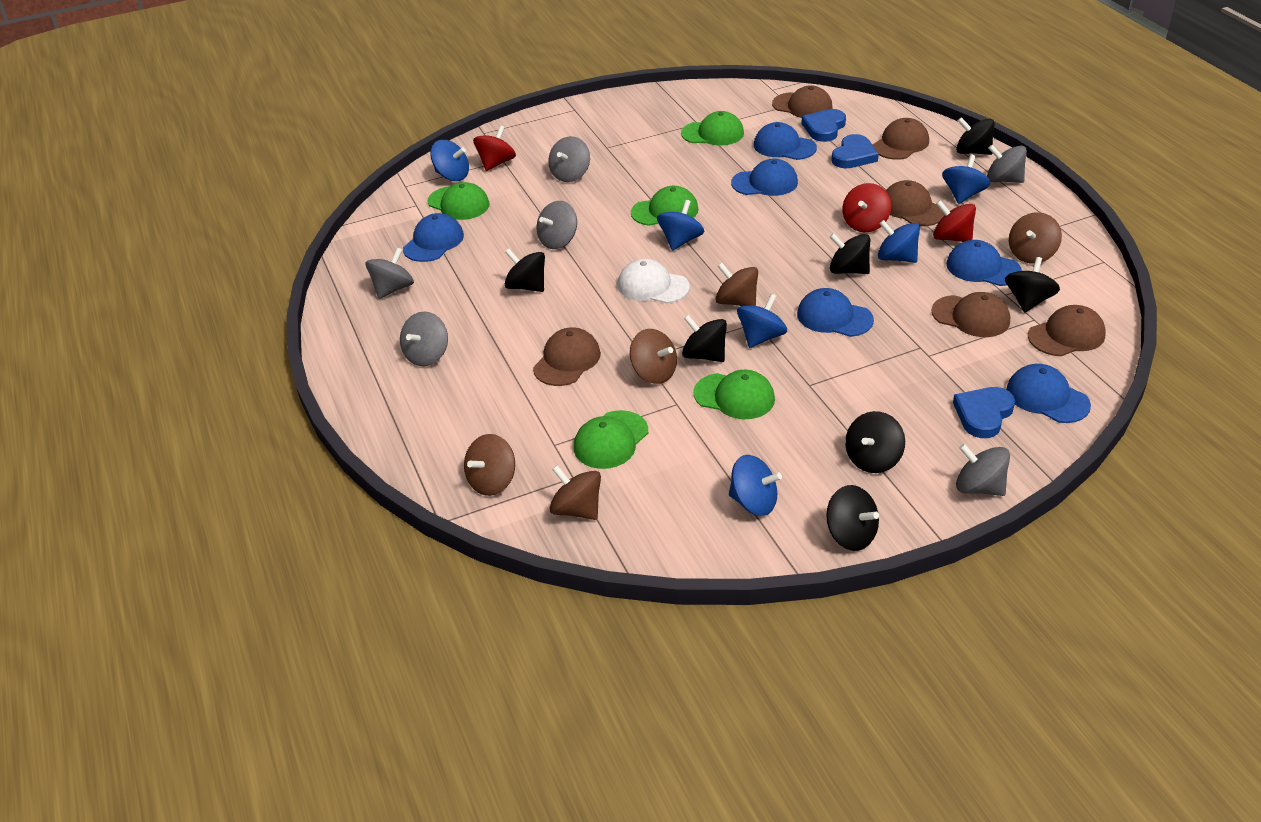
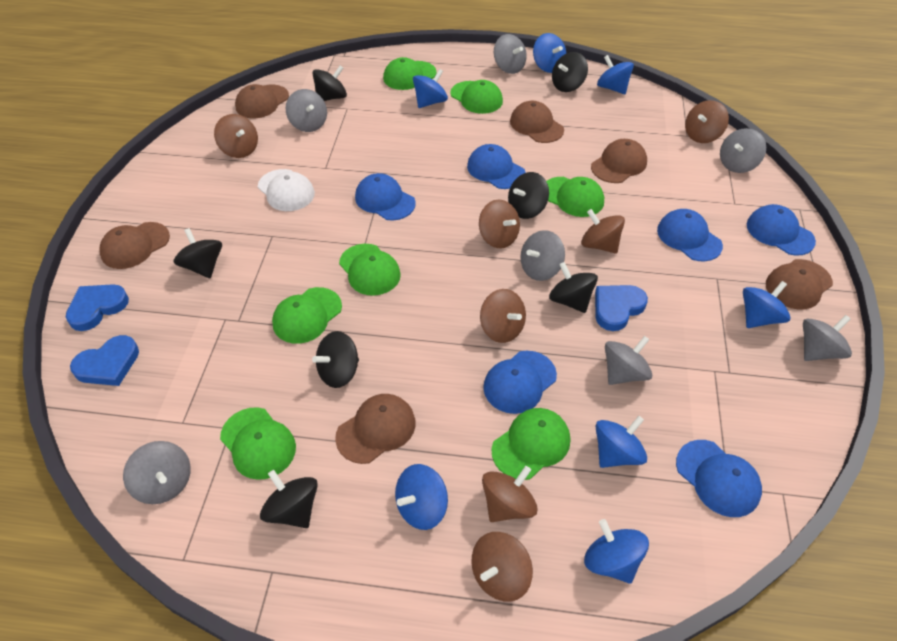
blue spinning top: 6 -> 7
brown spinning top: 5 -> 7
green cap: 5 -> 7
grey spinning top: 6 -> 7
red spinning top: 3 -> 0

